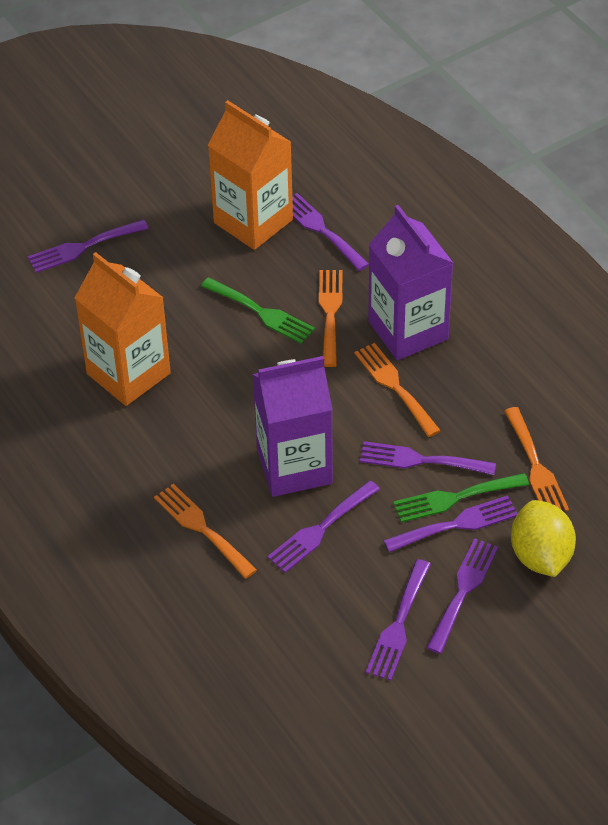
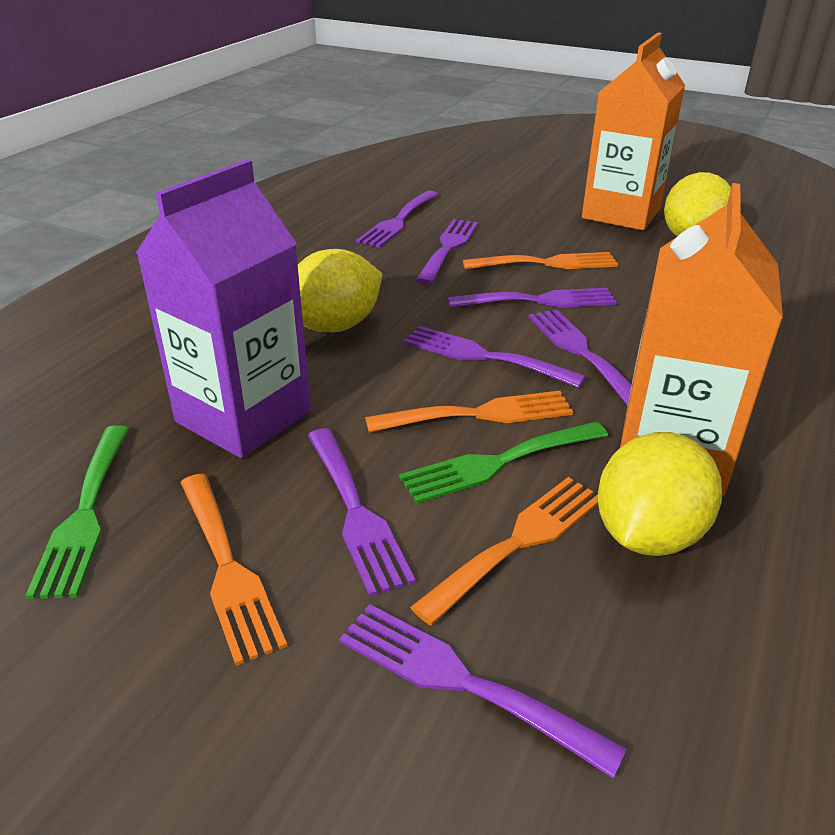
purple carton: 2 -> 1
yellow lemon: 1 -> 3

